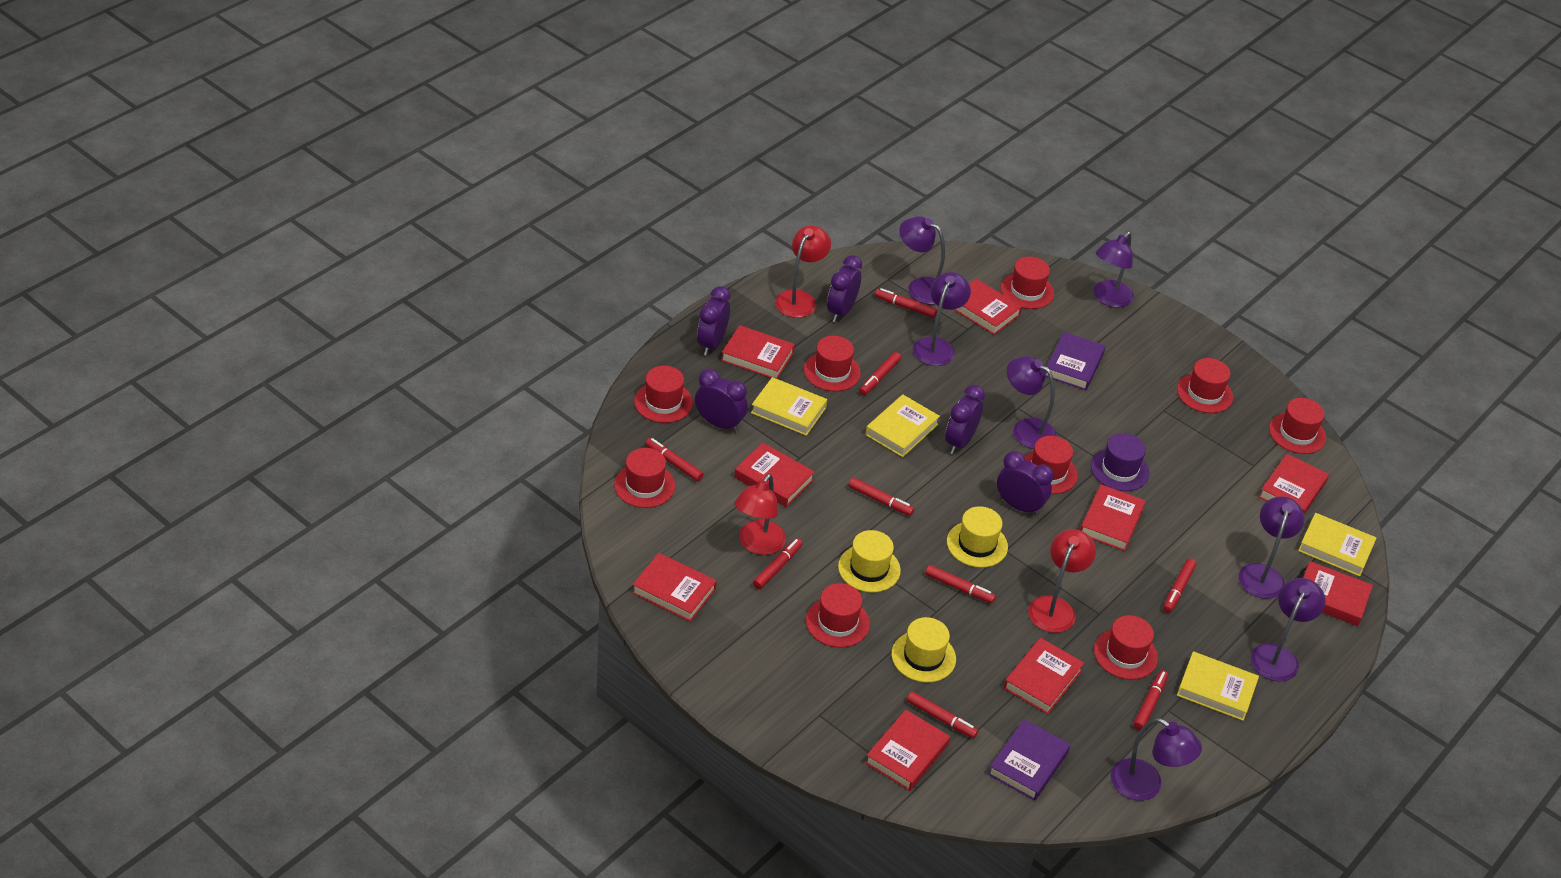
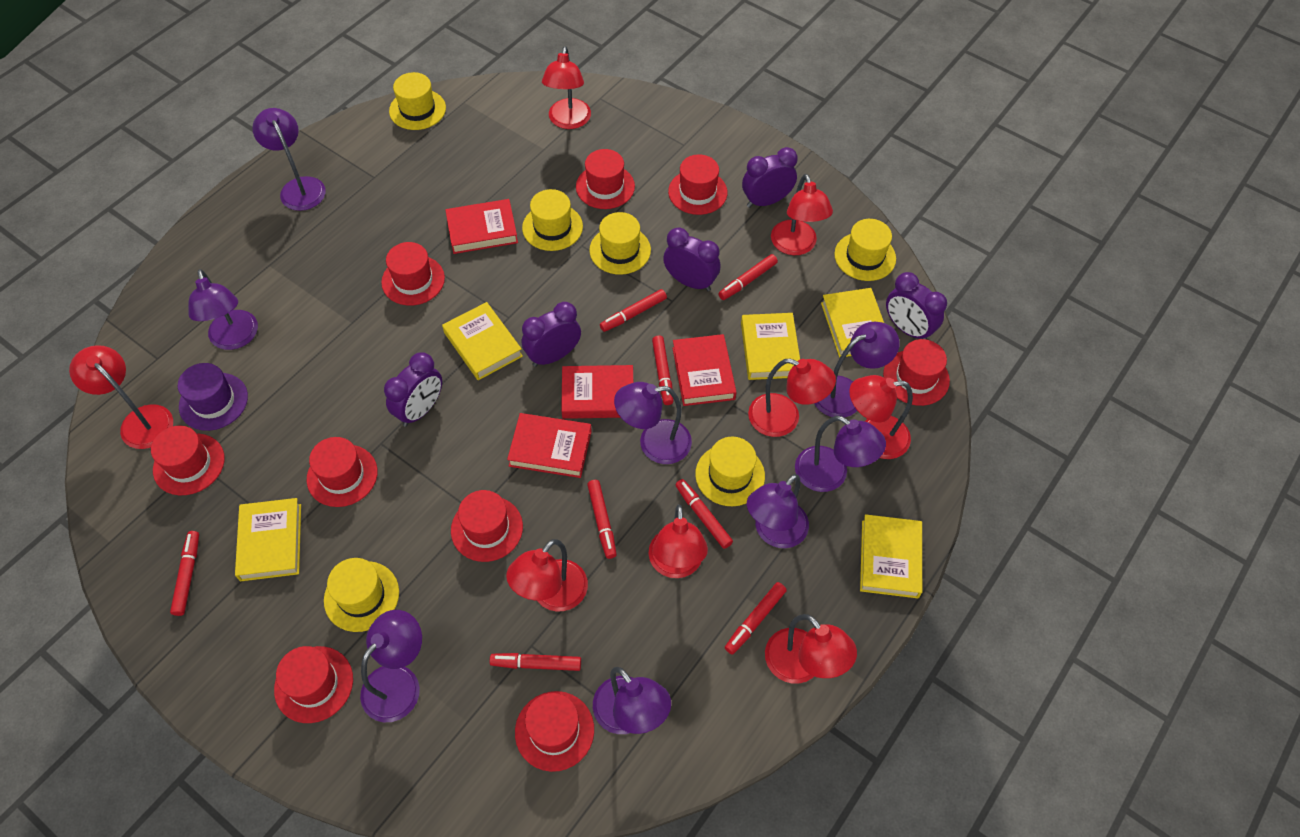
purple book: 2 -> 0
purple lamp: 7 -> 8
red book: 9 -> 4
red lamp: 3 -> 8
red marker: 9 -> 8
yellow book: 4 -> 5
yellow hat: 3 -> 6

